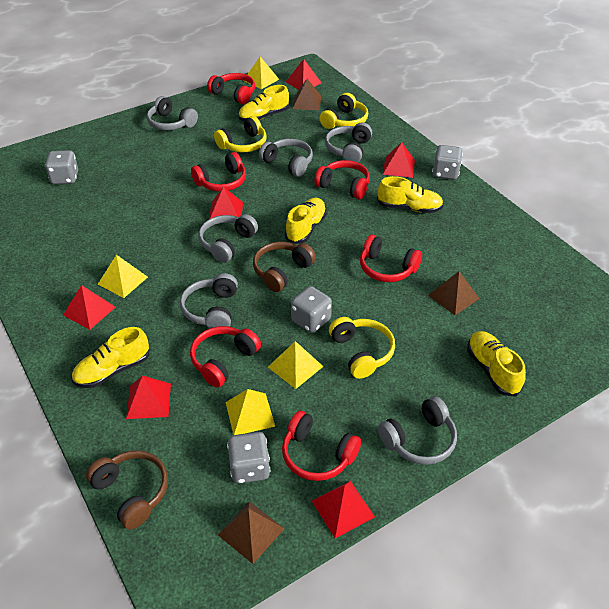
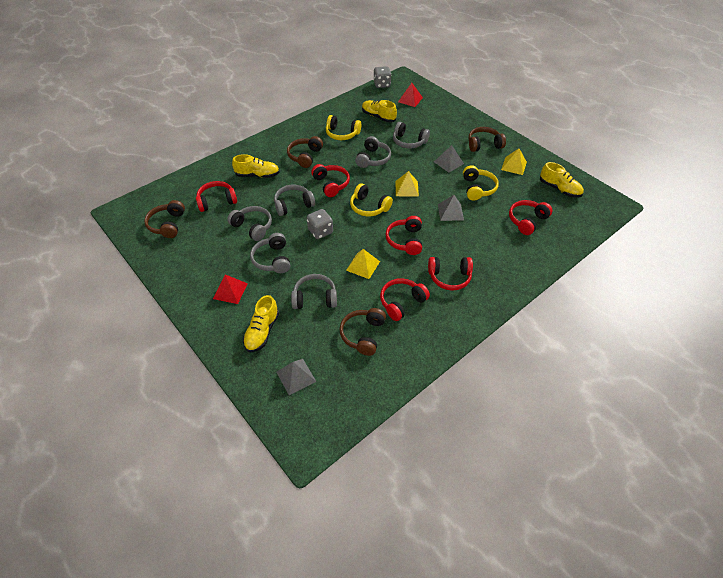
brown headphones: 2 -> 4
brown pyramid: 3 -> 0
grey dice: 4 -> 2
grey pyramid: 0 -> 3
red pyramid: 6 -> 2
yellow pyramid: 4 -> 3
yellow shoe: 5 -> 4

